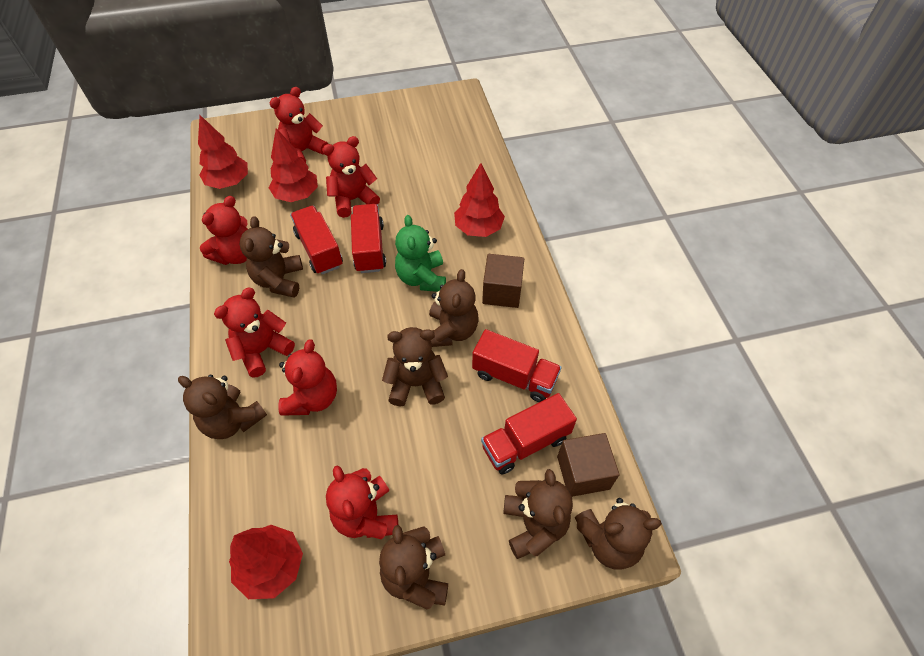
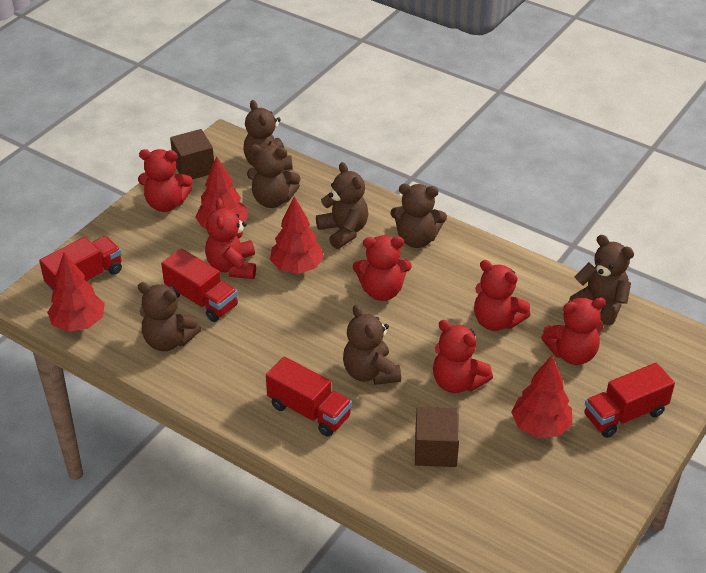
green teddy bear: 1 -> 0

